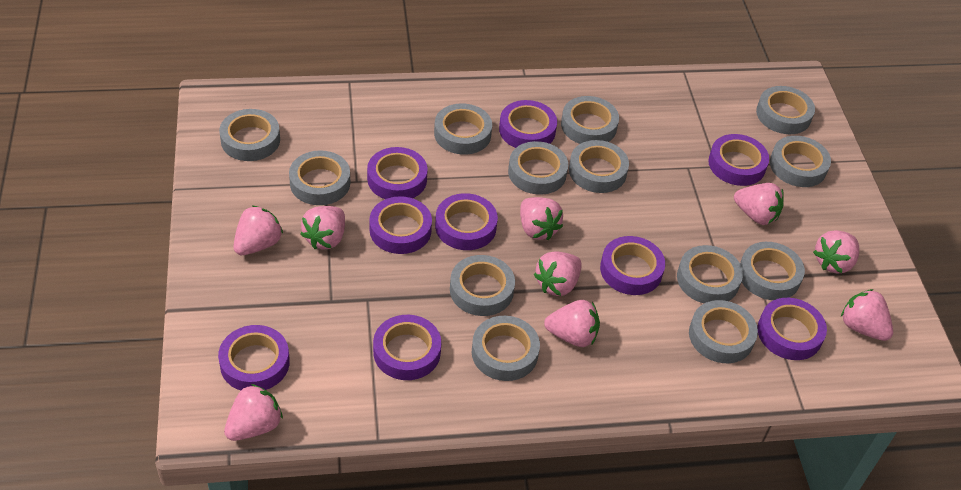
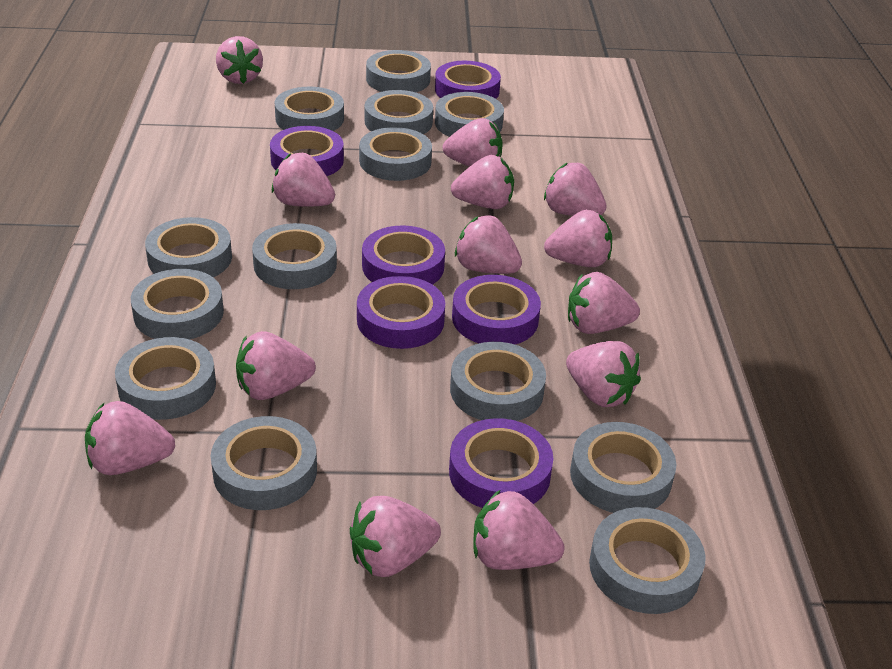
pink strawberry: 9 -> 13
purple tape: 9 -> 6

